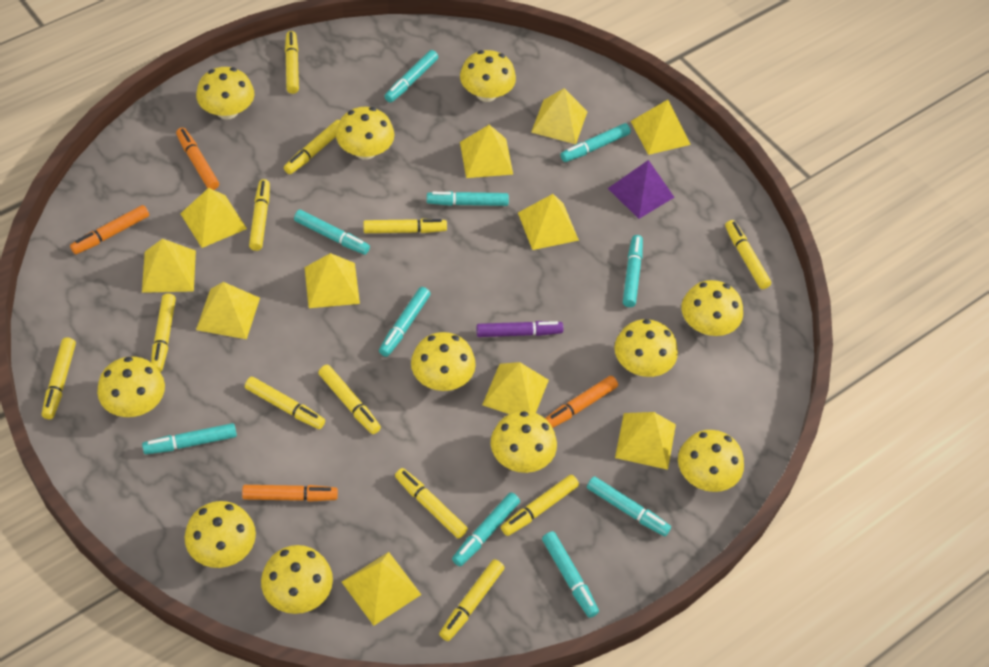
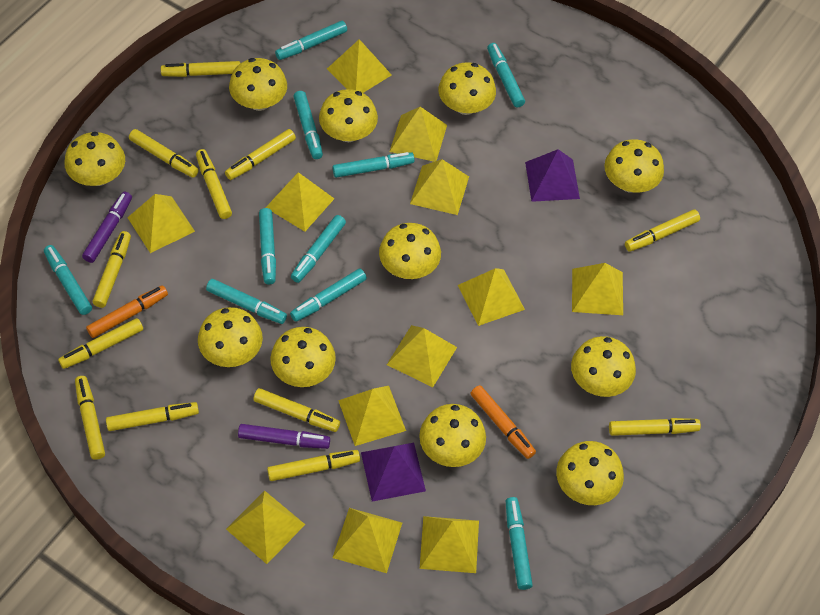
orange marker: 4 -> 2
purple marker: 1 -> 2
purple pyramid: 1 -> 2
yellow pyramid: 11 -> 12

